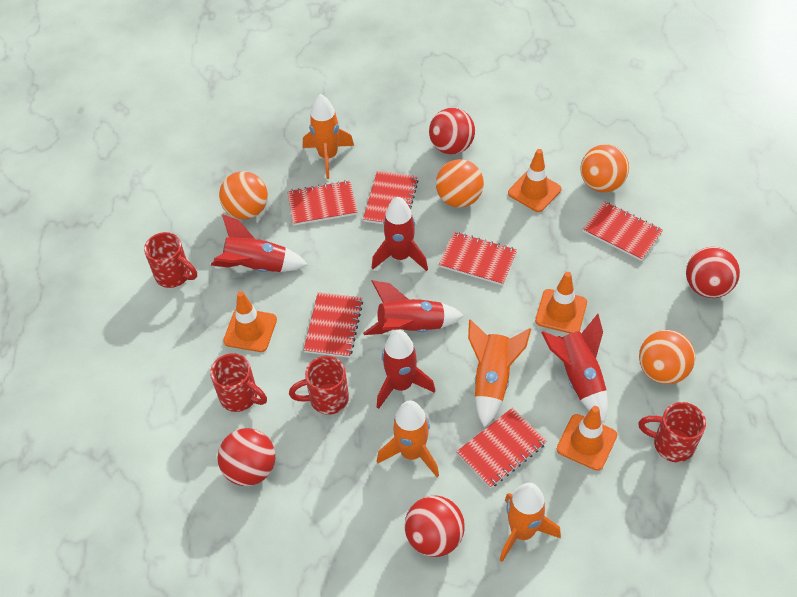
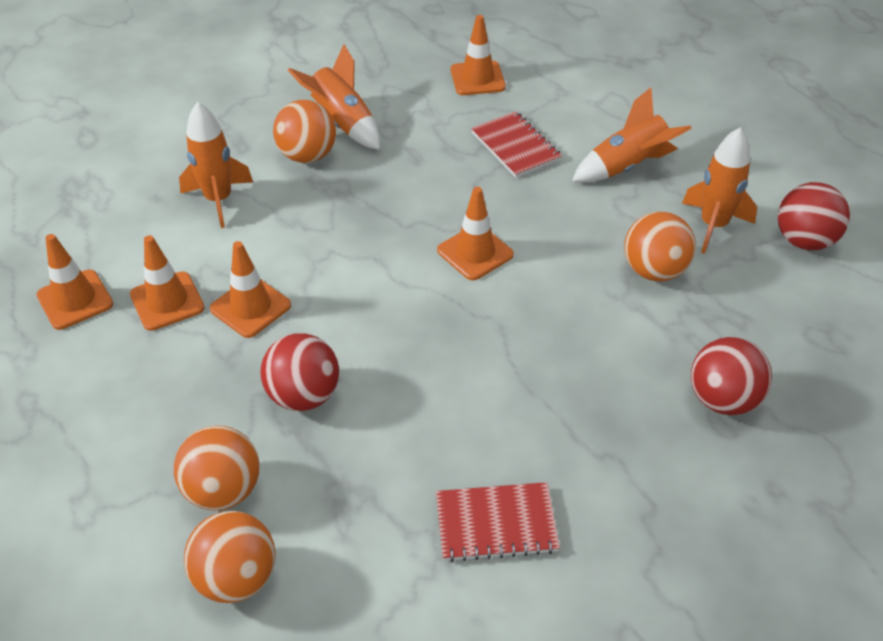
orange traffic cone: 4 -> 5
red ball: 4 -> 3
red mug: 4 -> 0
red notebook: 6 -> 2
red rocket: 5 -> 0

